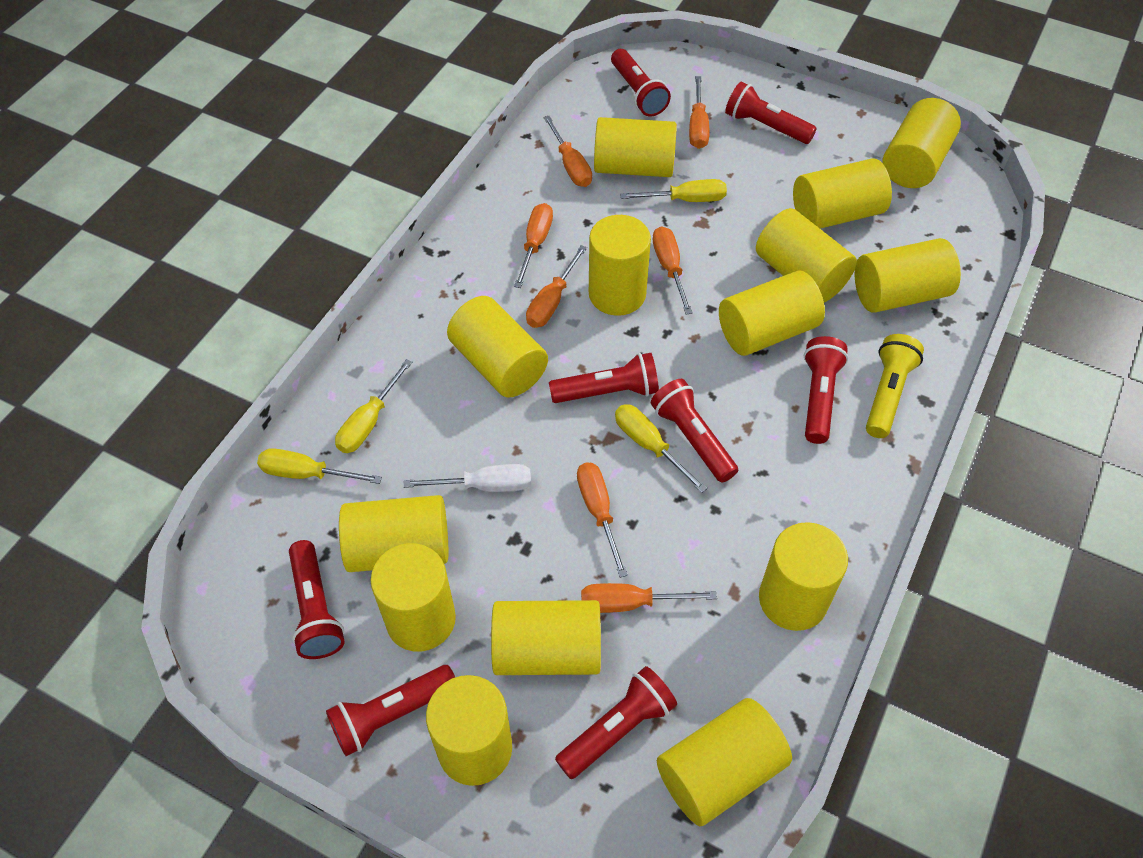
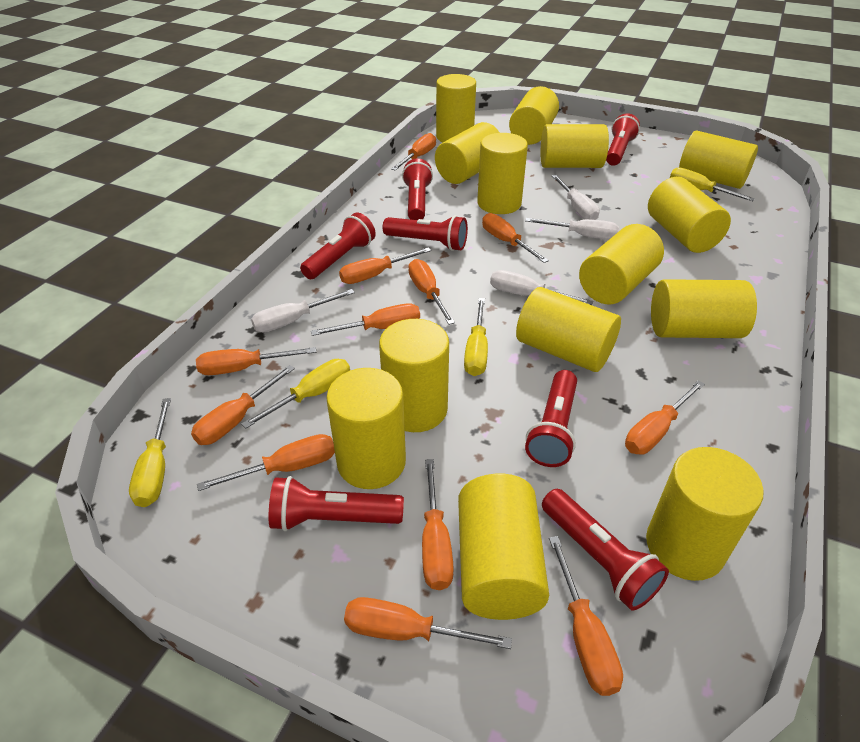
orange screwdriver: 7 -> 12
red flashlight: 8 -> 7
white screwdriver: 1 -> 4
yellow flashlight: 1 -> 0

